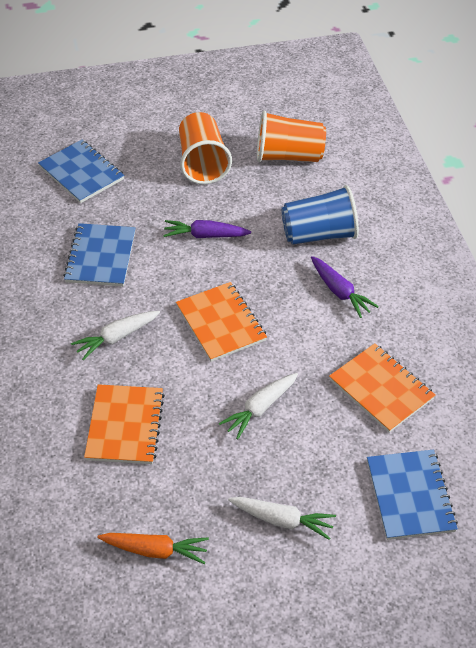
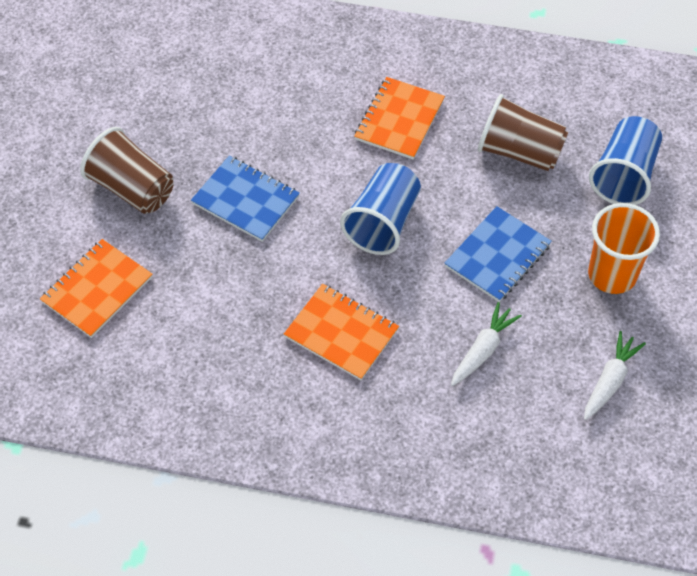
blue cup: 1 -> 2
blue notebook: 3 -> 2
brown cup: 0 -> 2
orange carrot: 1 -> 0
orange cup: 2 -> 1
purple carrot: 2 -> 0
white carrot: 3 -> 2

